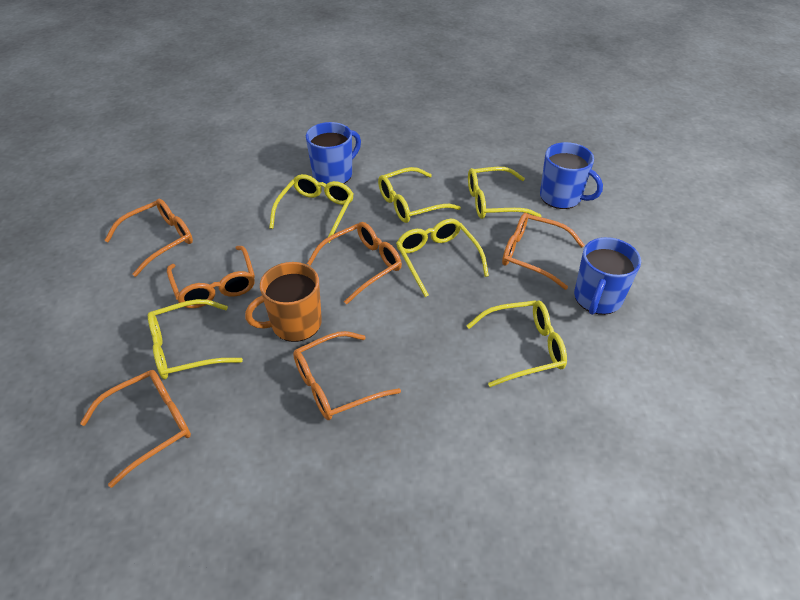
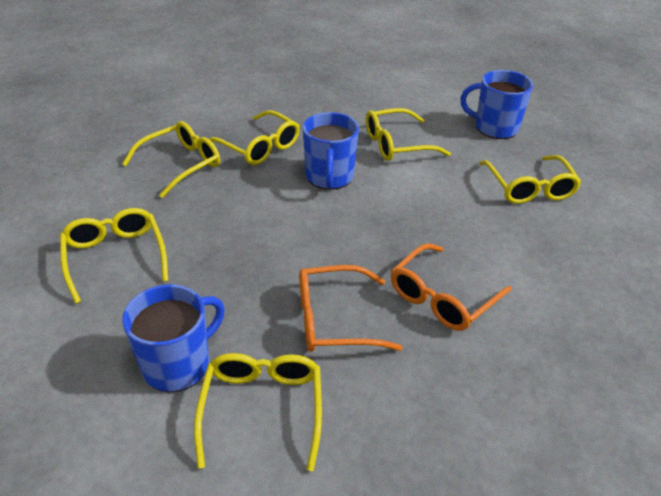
orange glasses: 6 -> 2
orange mug: 1 -> 0

